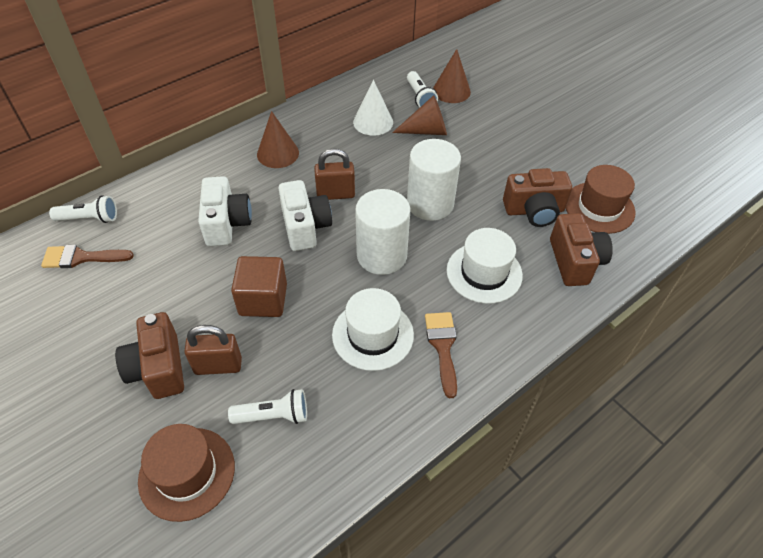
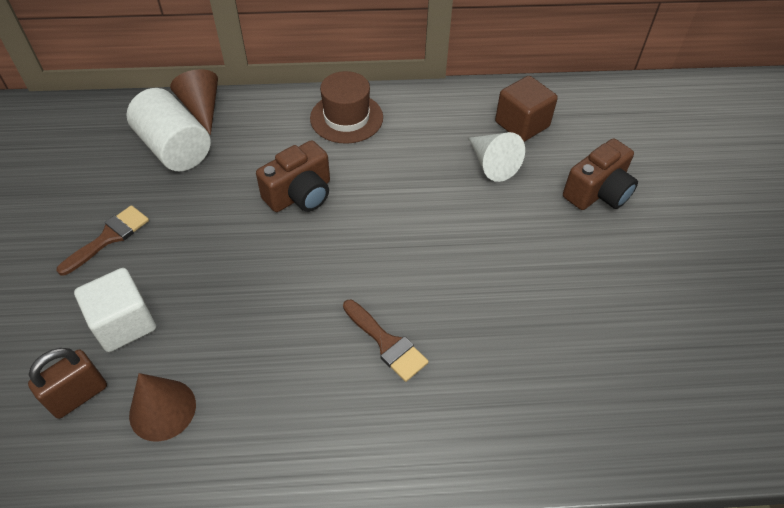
brown camera: 3 -> 2
brown cone: 3 -> 2
brown hat: 2 -> 1
brown padlock: 2 -> 1
white camera: 2 -> 0
white cube: 0 -> 1
white cylinder: 2 -> 1
white flashlight: 3 -> 0
white hat: 2 -> 0

